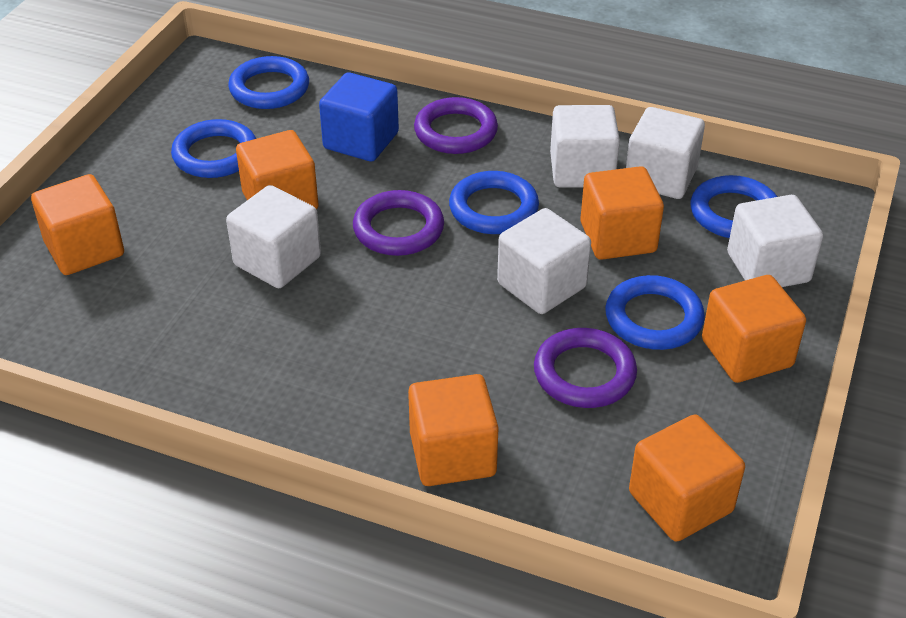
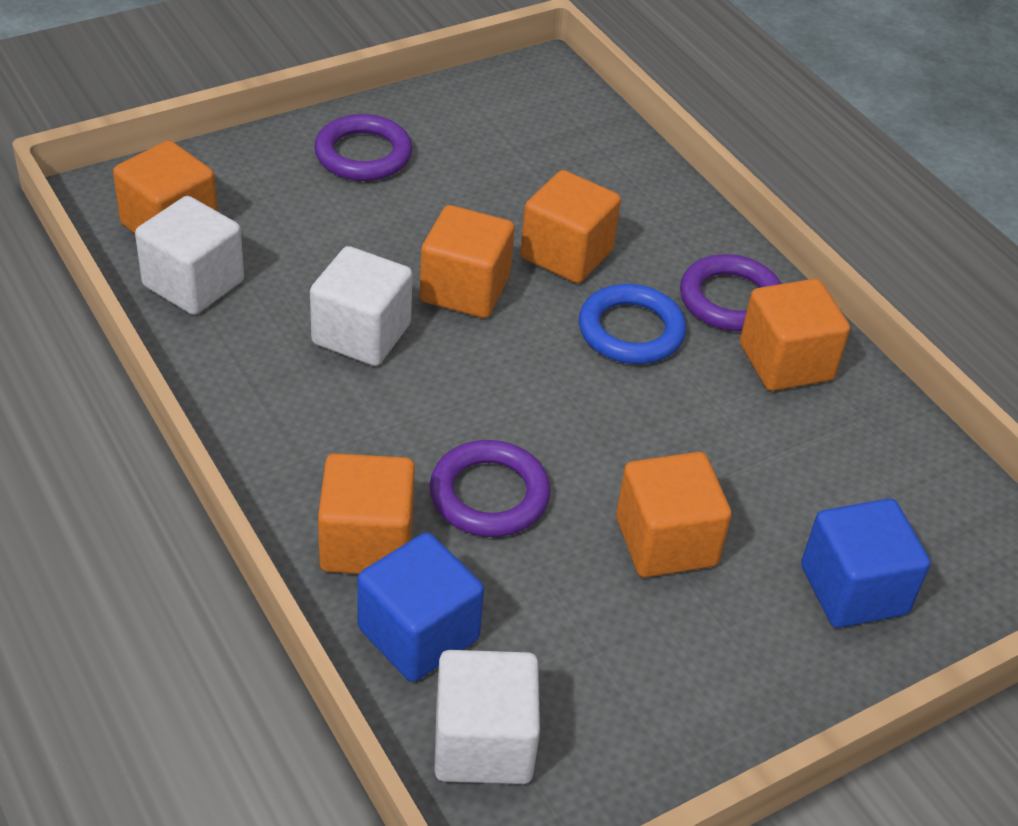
blue cube: 1 -> 2
blue ring: 5 -> 1
white cube: 5 -> 3

